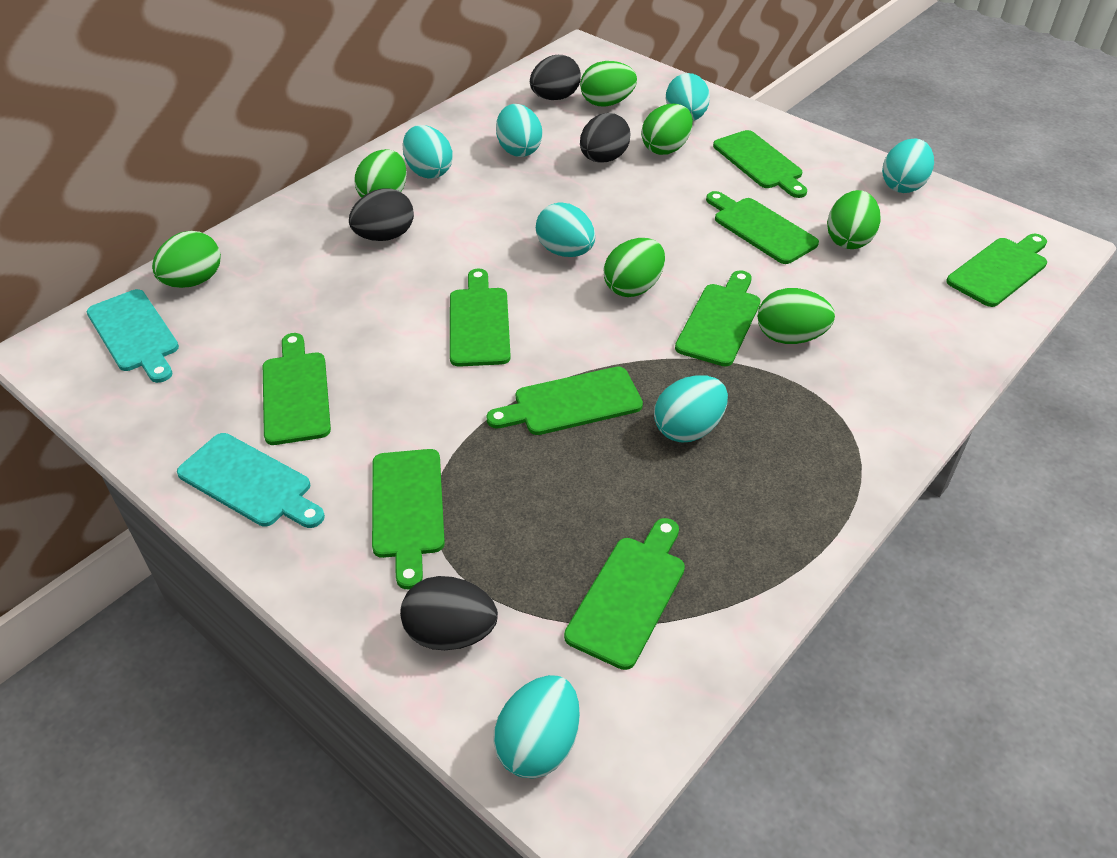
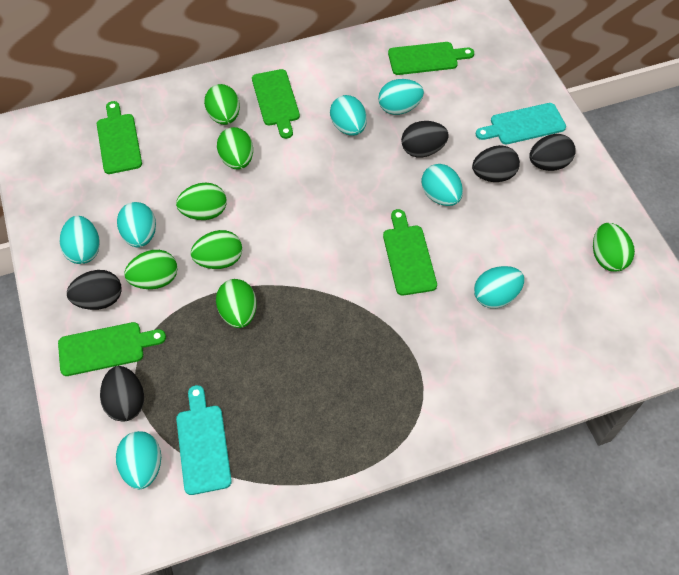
black egg: 4 -> 5
green cutting board: 9 -> 5

